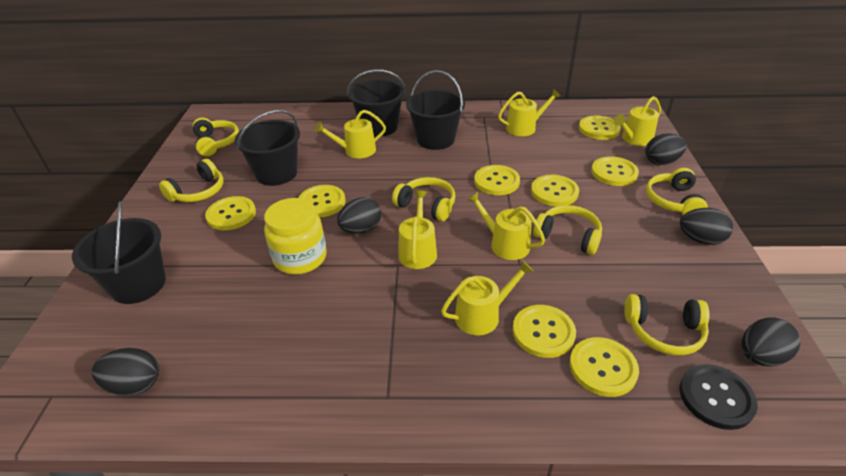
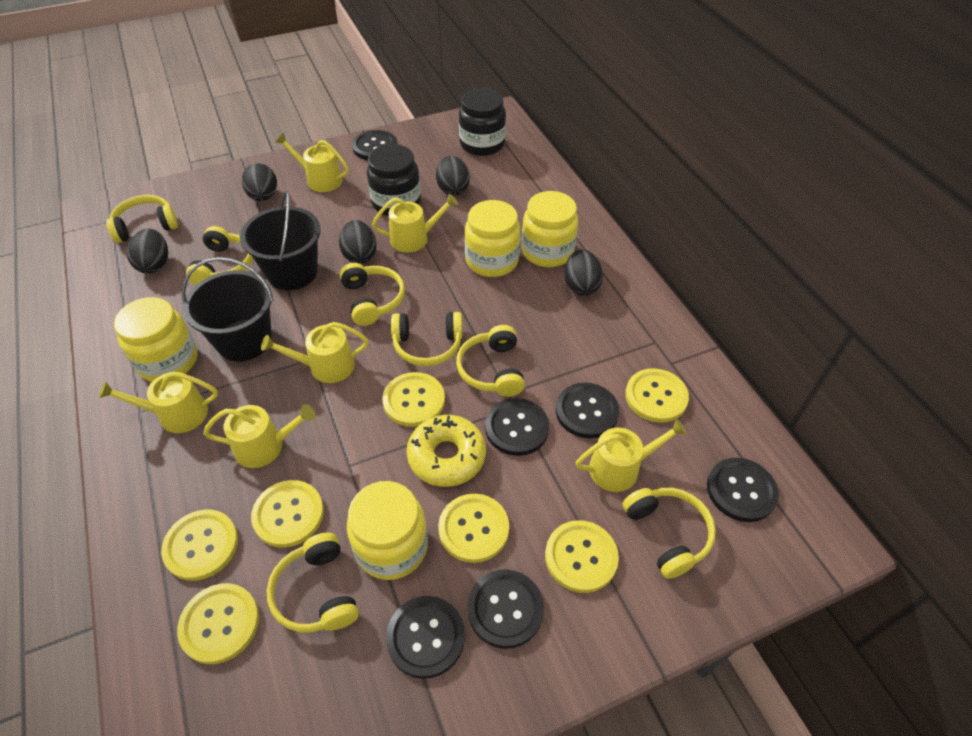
black bucket: 4 -> 2
black button: 1 -> 6
black jar: 0 -> 2
yellow button: 8 -> 7
yellow donut: 0 -> 1
yellow headphones: 6 -> 7
yellow jar: 1 -> 4

